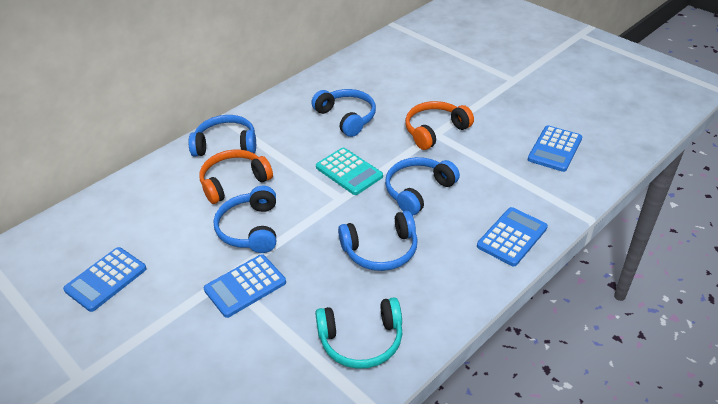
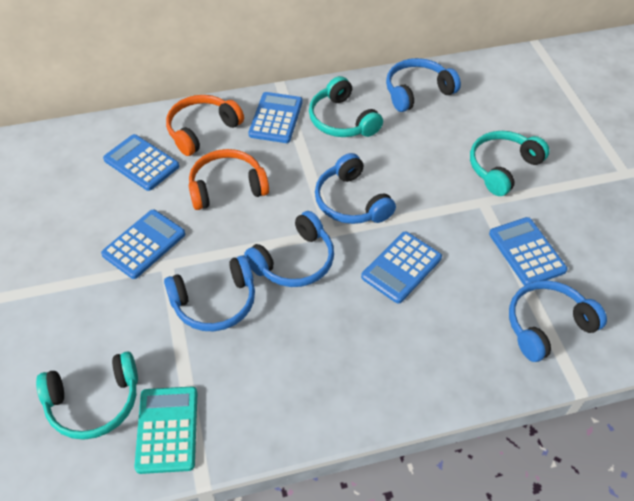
blue calculator: 4 -> 5
turquoise headphones: 1 -> 3

